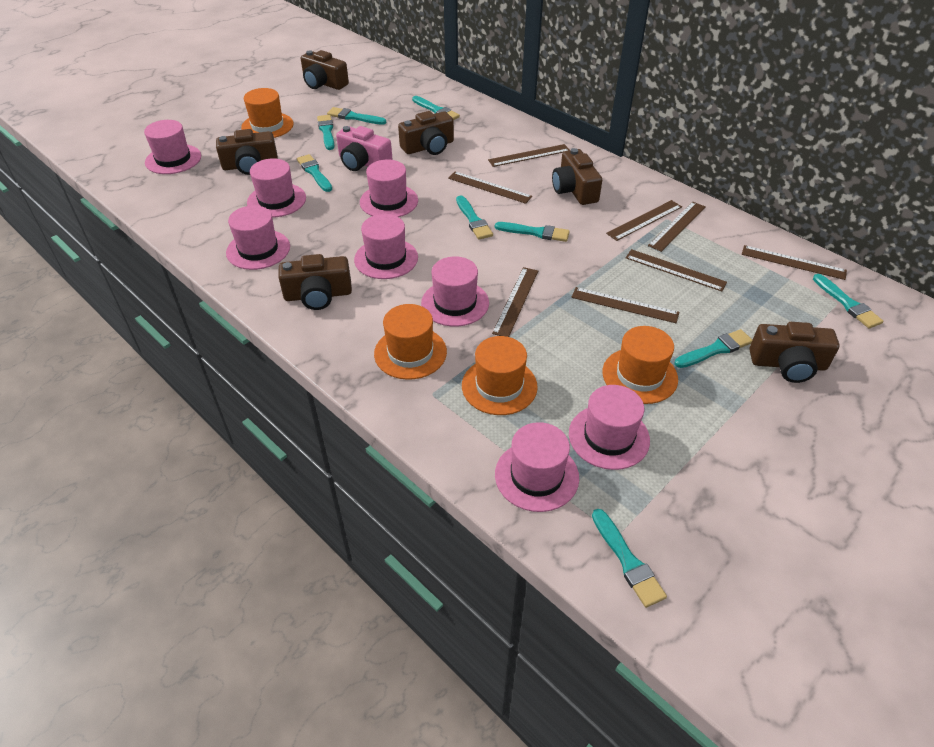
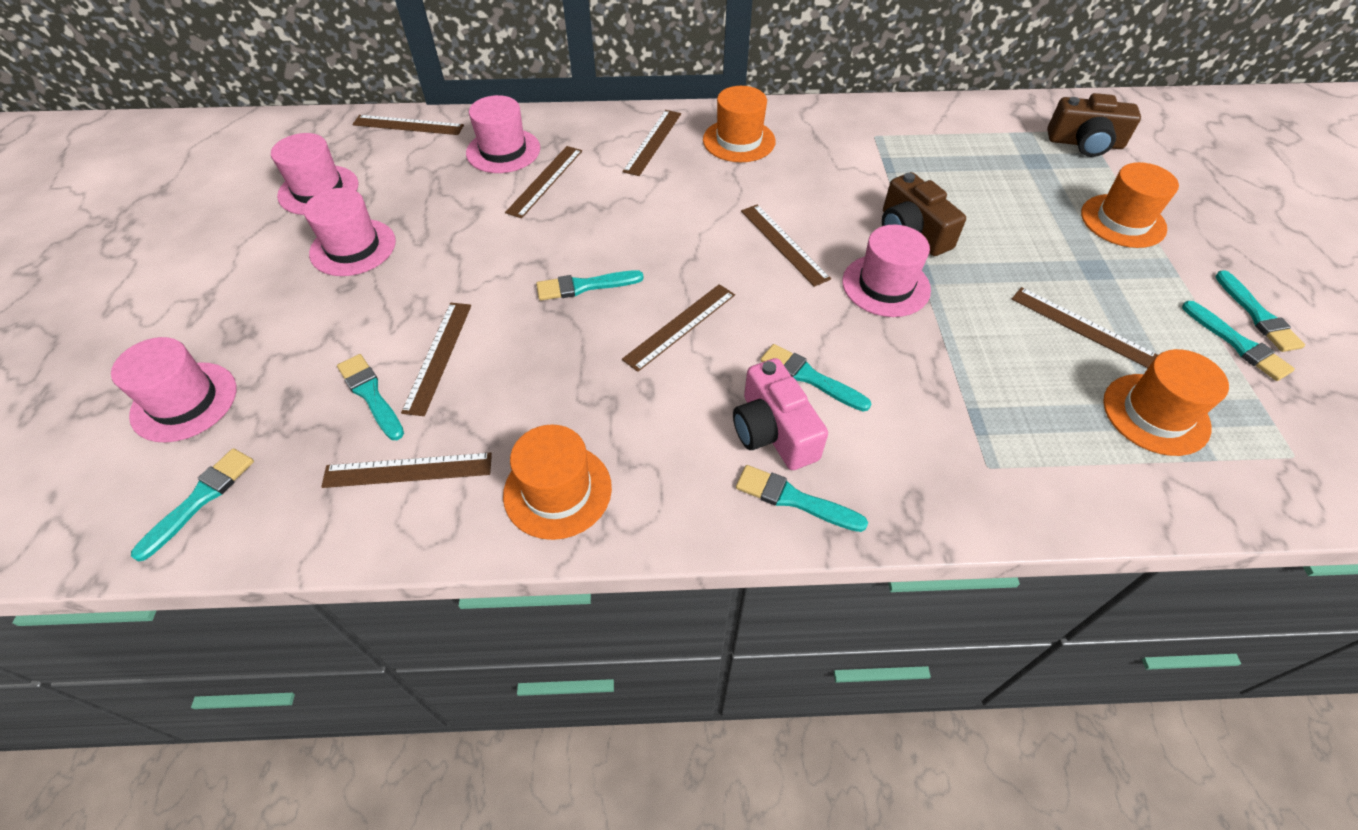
brown camera: 6 -> 2
pink hat: 8 -> 5
turquoise brush: 9 -> 7

